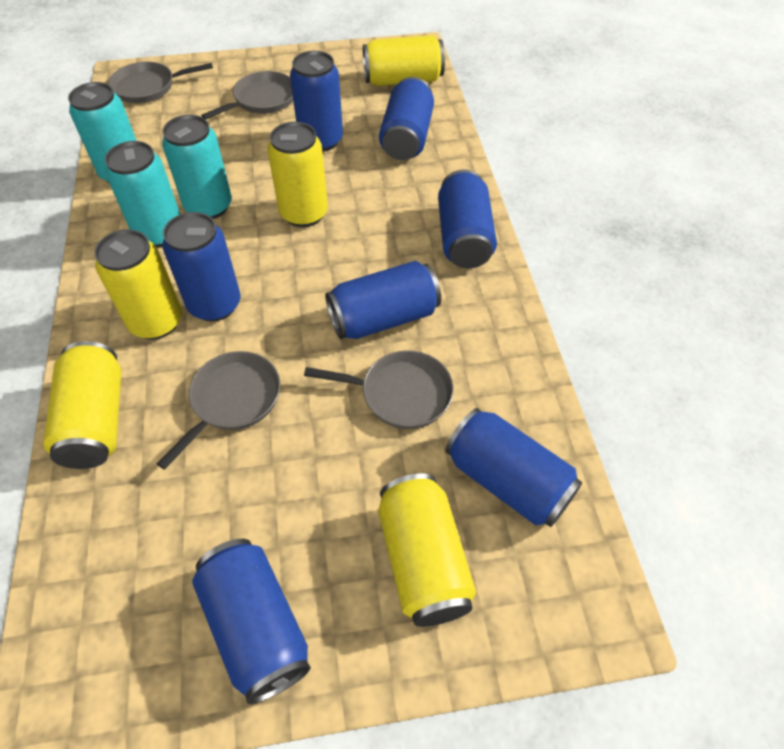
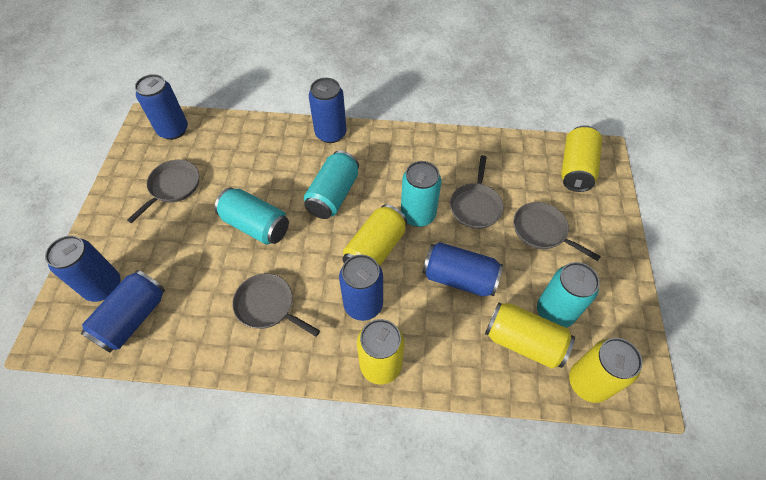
blue can: 7 -> 6
turquoise can: 3 -> 4

